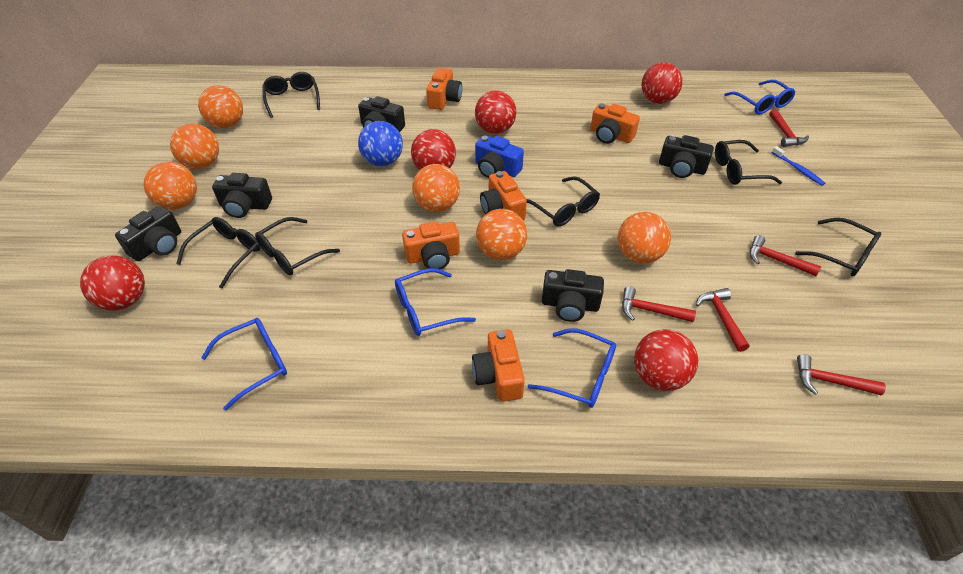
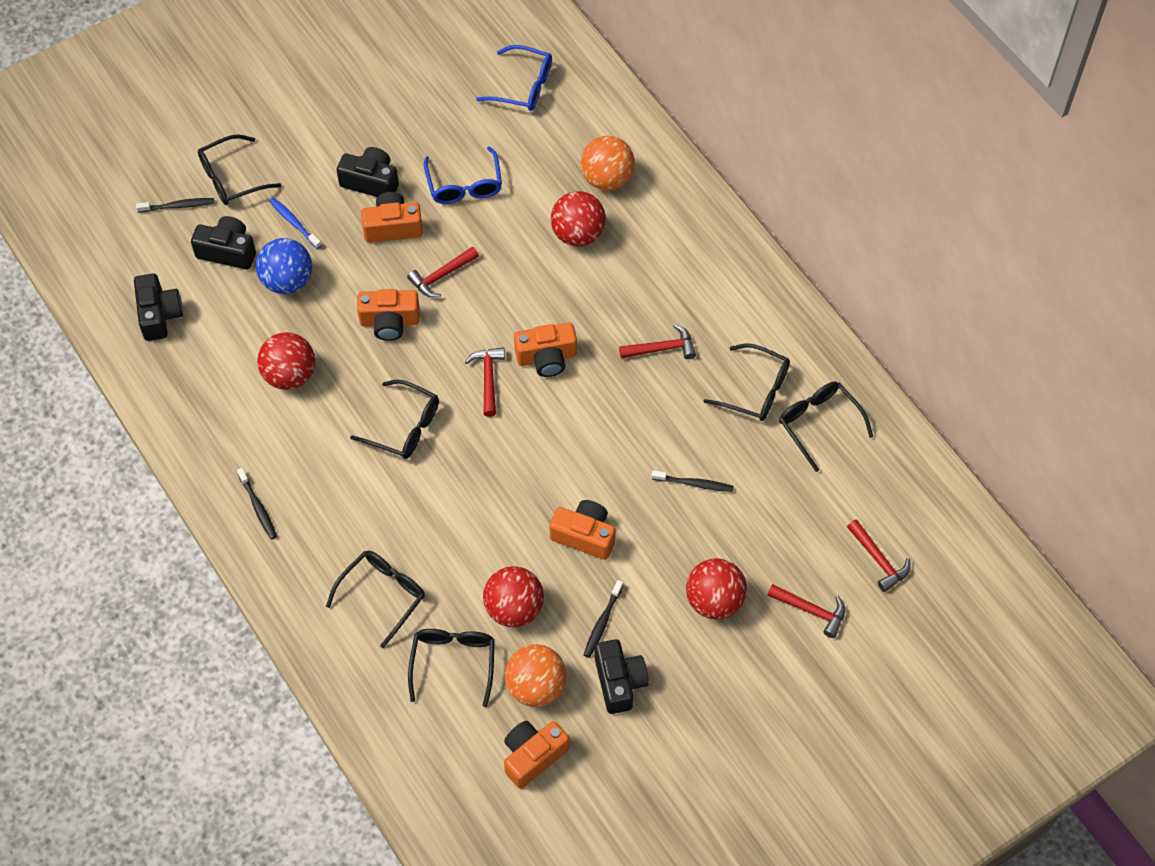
black camera: 5 -> 4
black toothbrush: 0 -> 4
blue camera: 1 -> 0
blue glasses: 4 -> 2
orange ball: 6 -> 2
red ball: 5 -> 4

